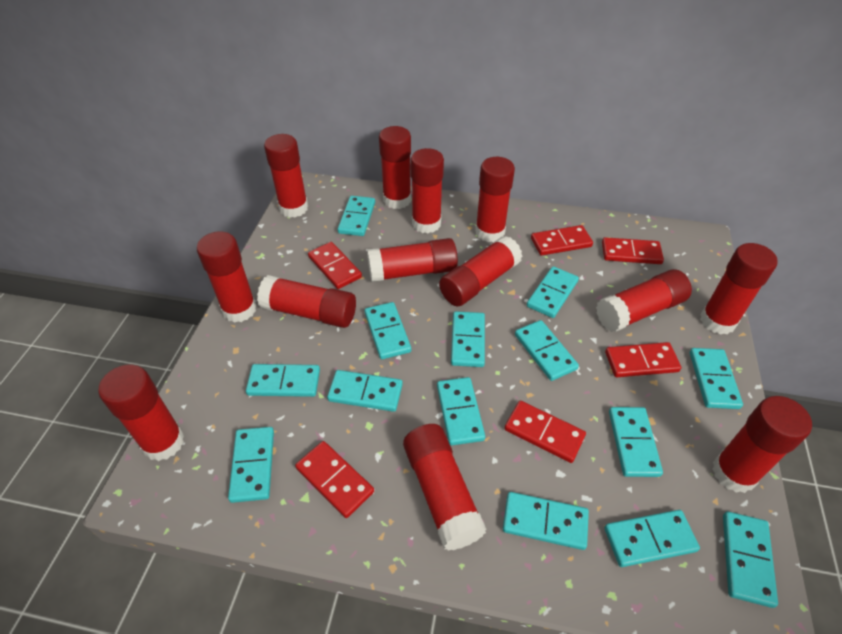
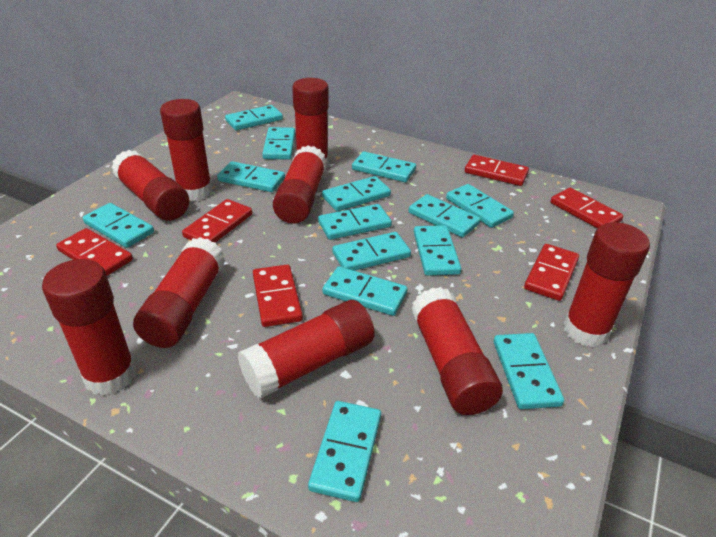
red glue stick: 13 -> 9

